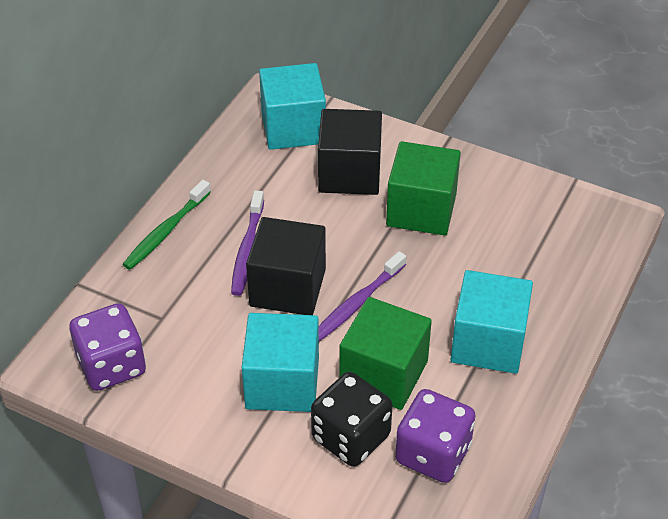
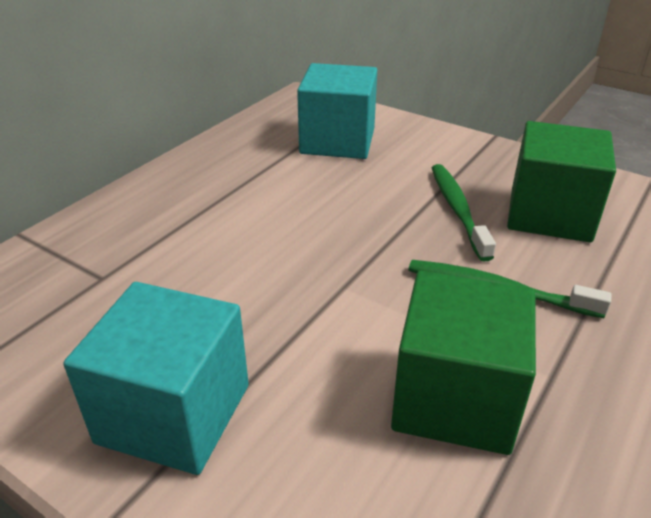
black cube: 2 -> 0
black dice: 1 -> 0
green toothbrush: 1 -> 2
purple dice: 2 -> 0
purple toothbrush: 2 -> 0
turquoise cube: 3 -> 2

